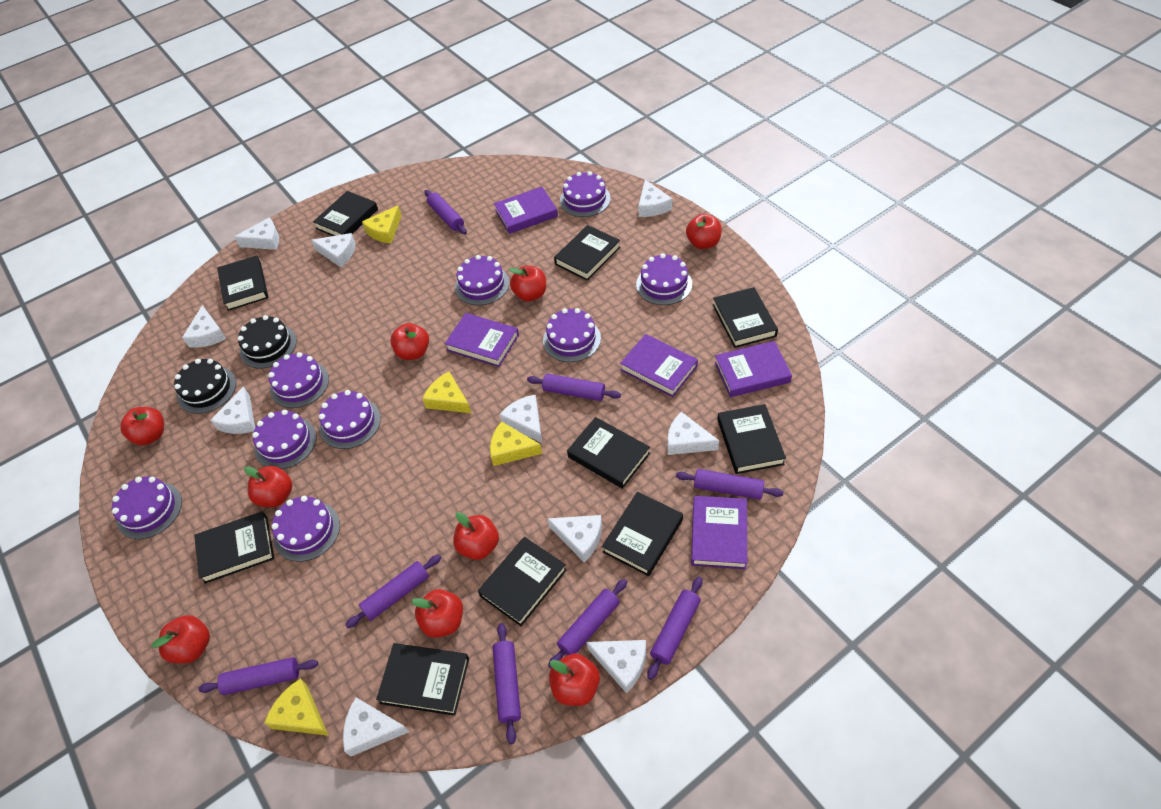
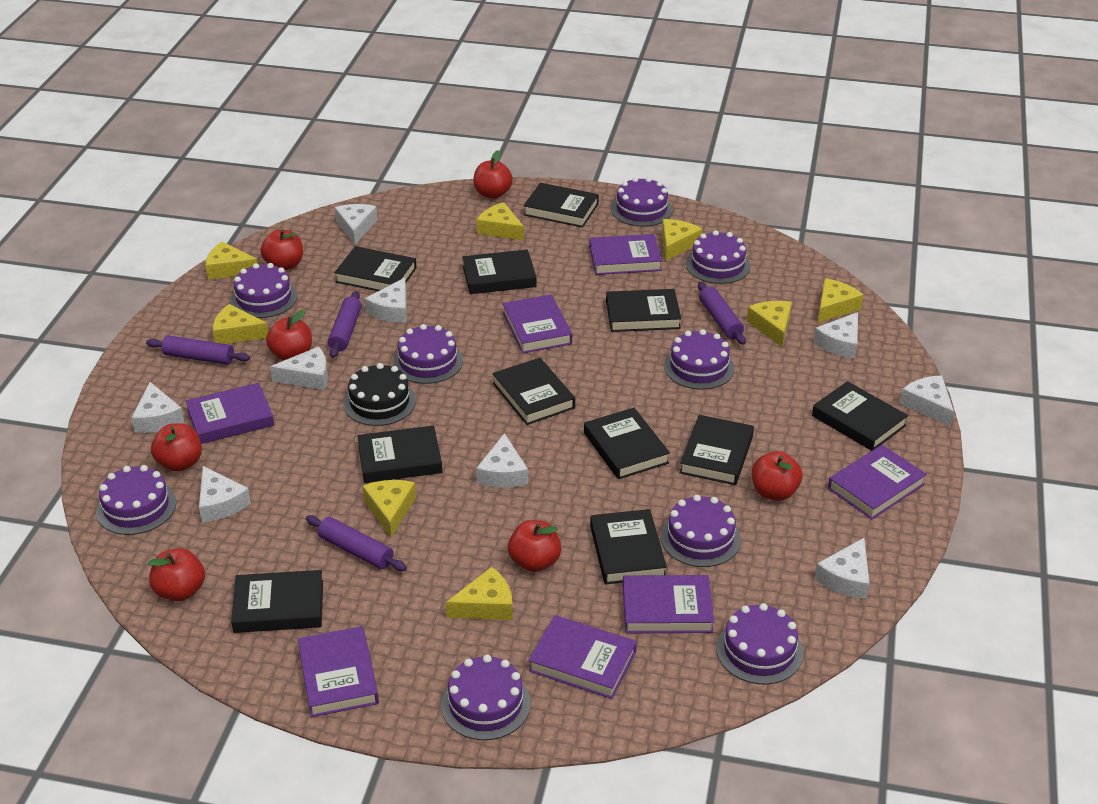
black book: 10 -> 11
black cake: 2 -> 1
purple book: 5 -> 7
purple rolling pin: 8 -> 4
red apple: 9 -> 7
white cheese: 10 -> 9
yellow cheese: 4 -> 8

